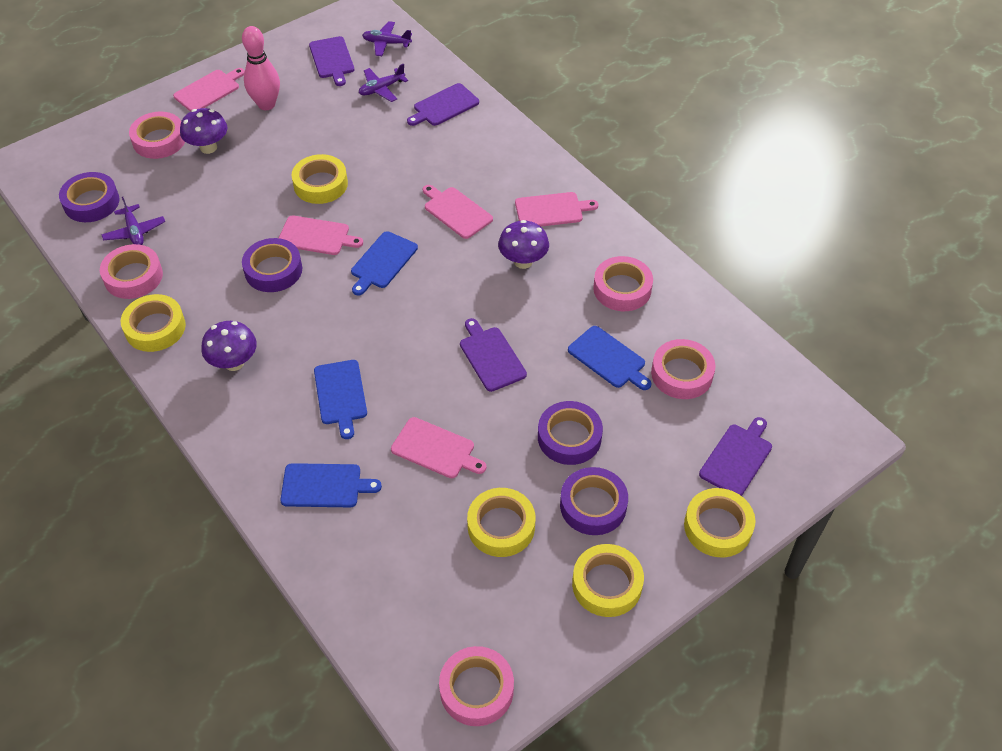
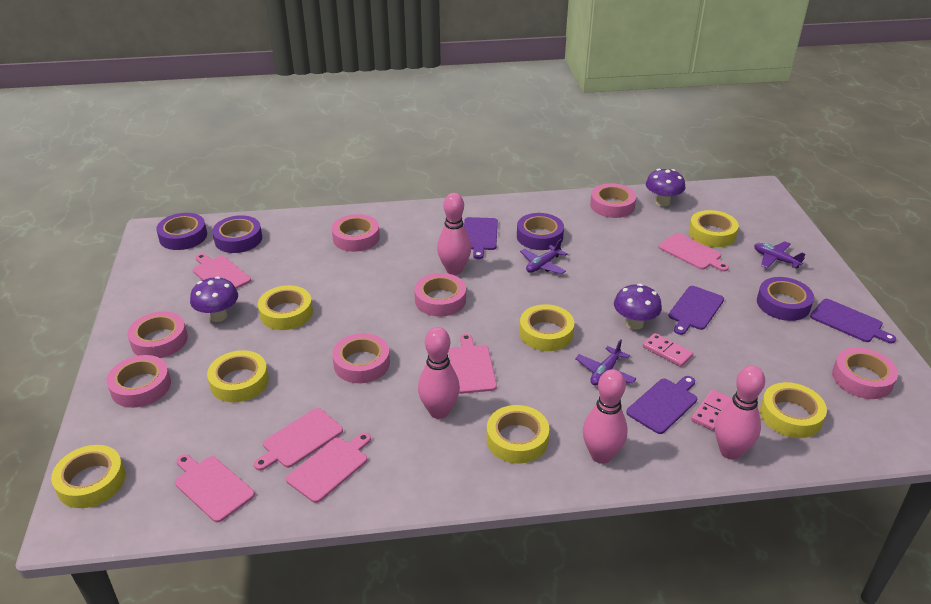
blue cutting board: 4 -> 0
pink bowling pin: 1 -> 4
pink cutting board: 5 -> 6
pink domino: 0 -> 2
pink tape: 5 -> 7
yellow tape: 5 -> 7

